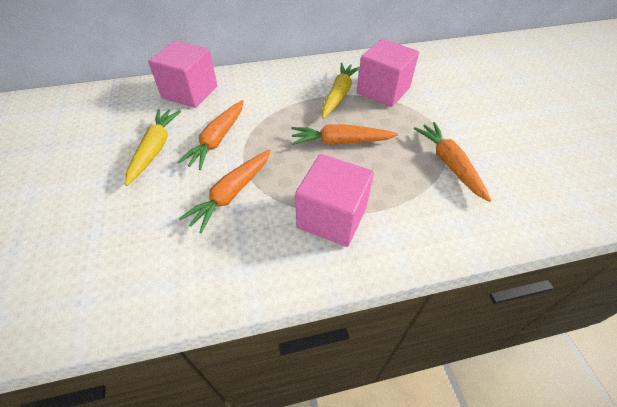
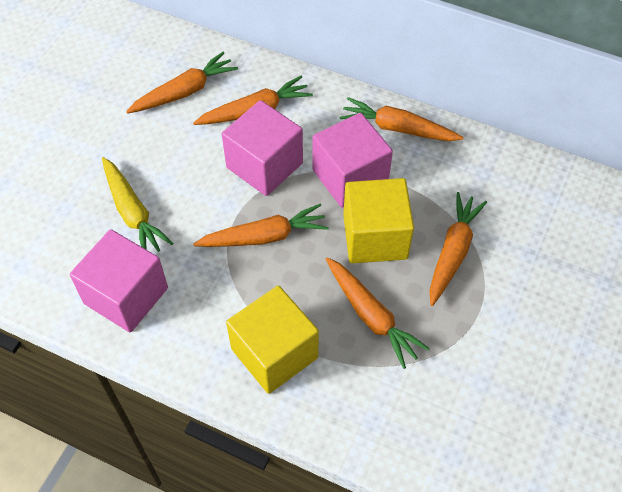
orange carrot: 4 -> 6
yellow carrot: 2 -> 1
yellow cube: 0 -> 2

